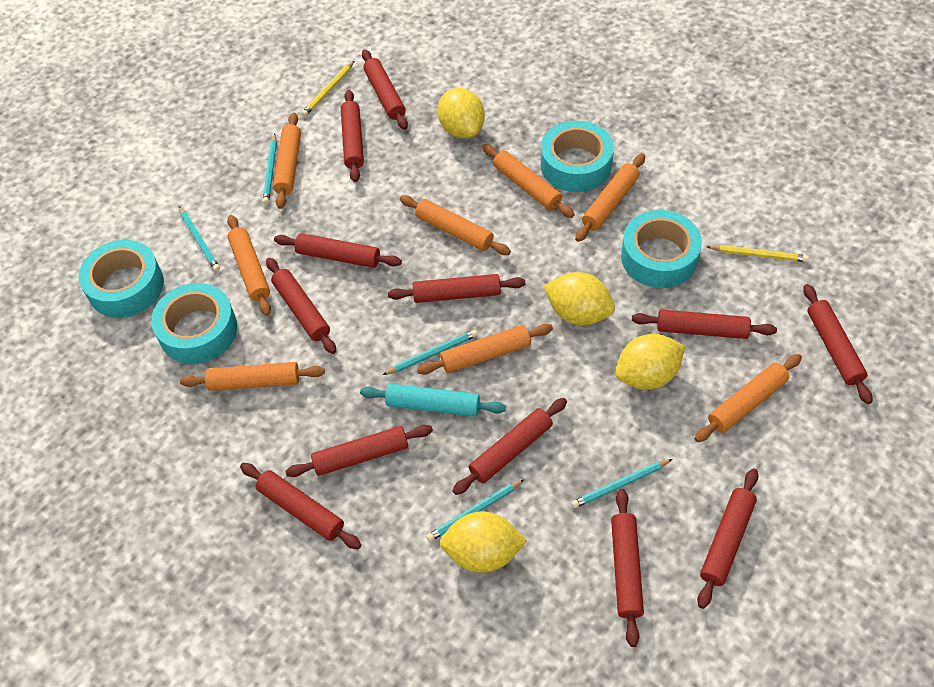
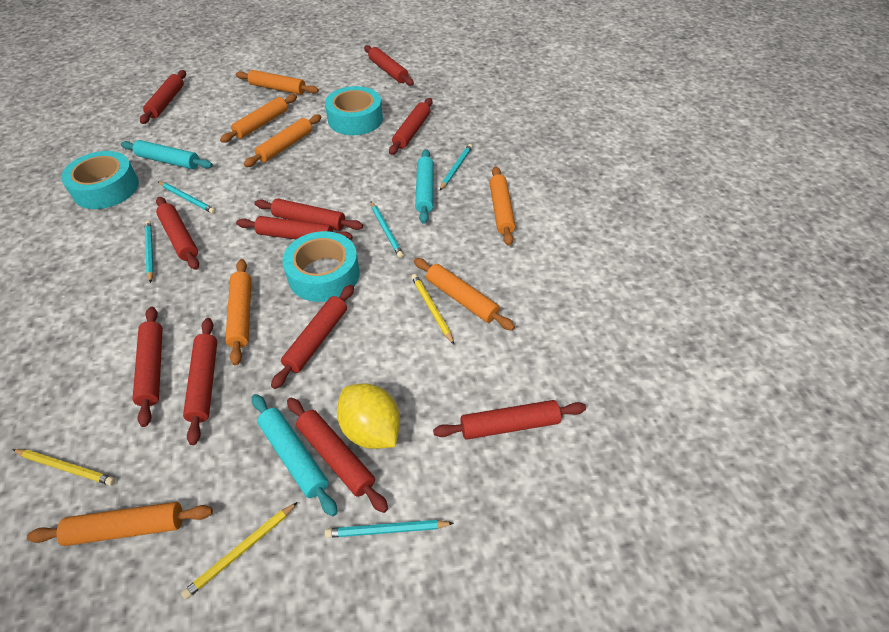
orange rolling pin: 8 -> 7
red rolling pin: 12 -> 11
turquoise rolling pin: 1 -> 3
turquoise tape: 4 -> 3
yellow lemon: 4 -> 1
yellow pencil: 2 -> 3

